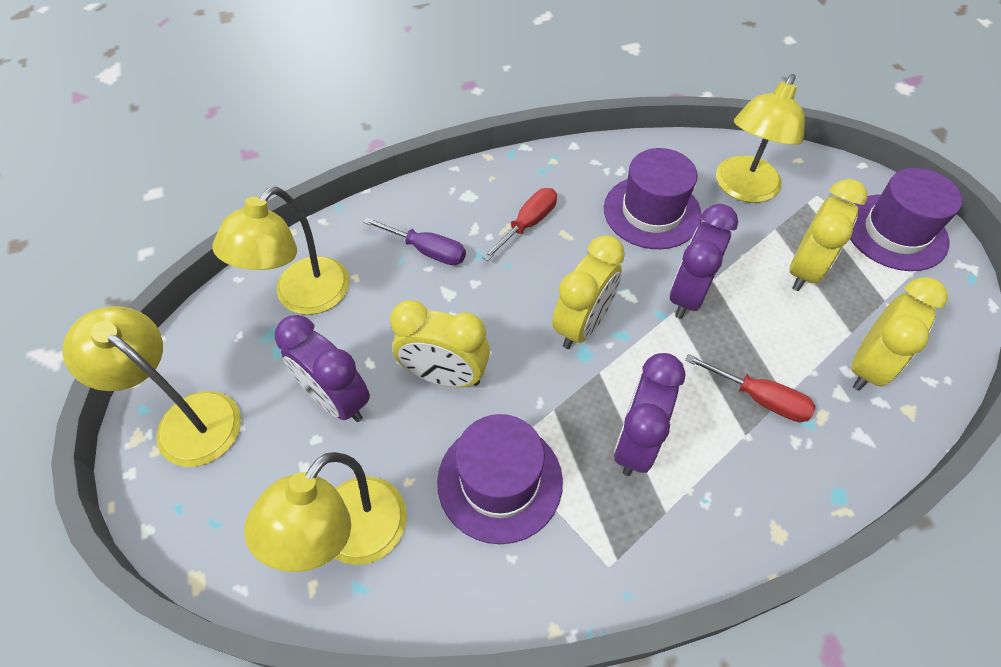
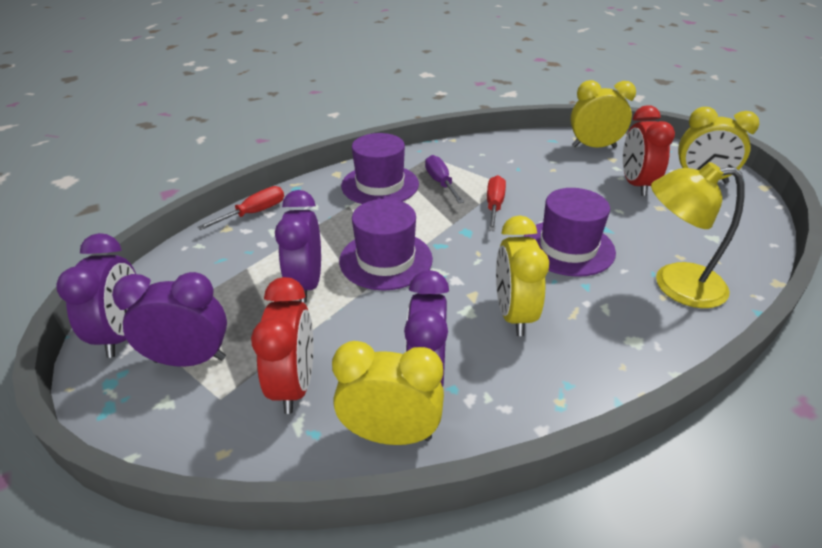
purple clock: 3 -> 4
red clock: 0 -> 2
yellow lamp: 4 -> 1

